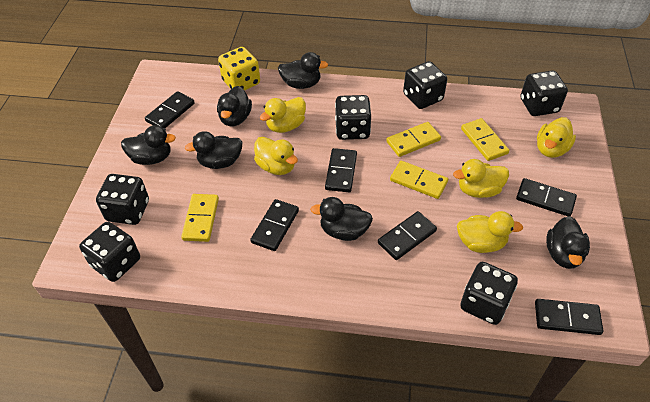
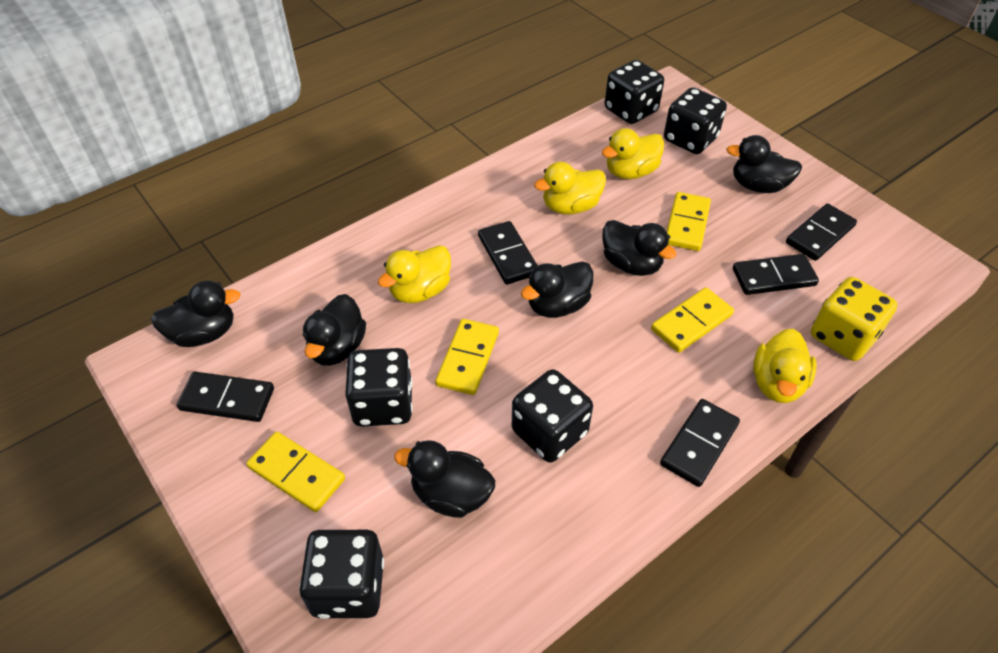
black dice: 6 -> 5
black domino: 6 -> 5
yellow duck: 5 -> 4

